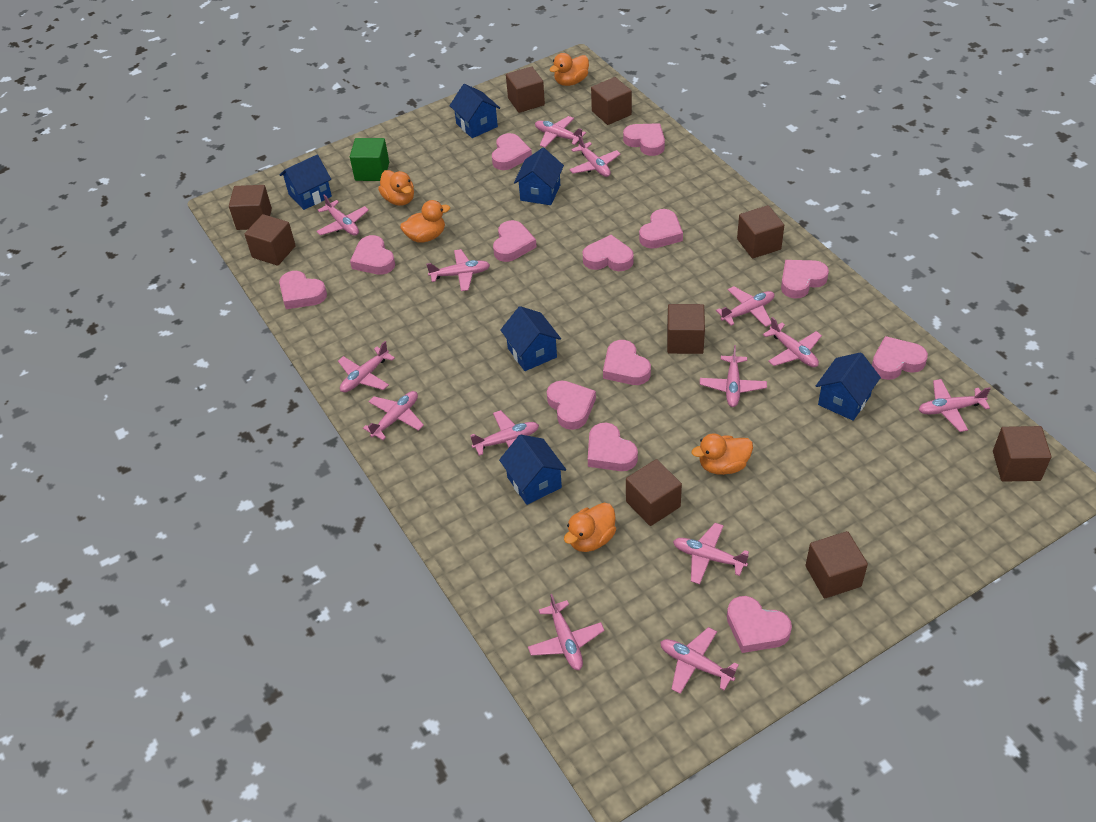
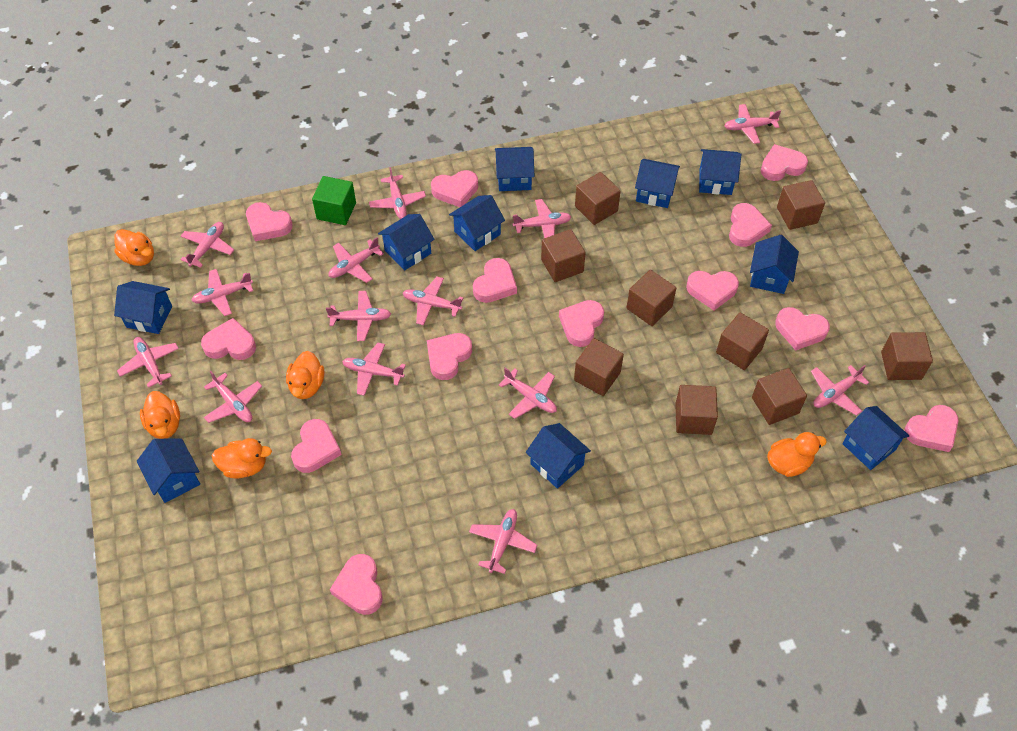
blue house: 6 -> 10

